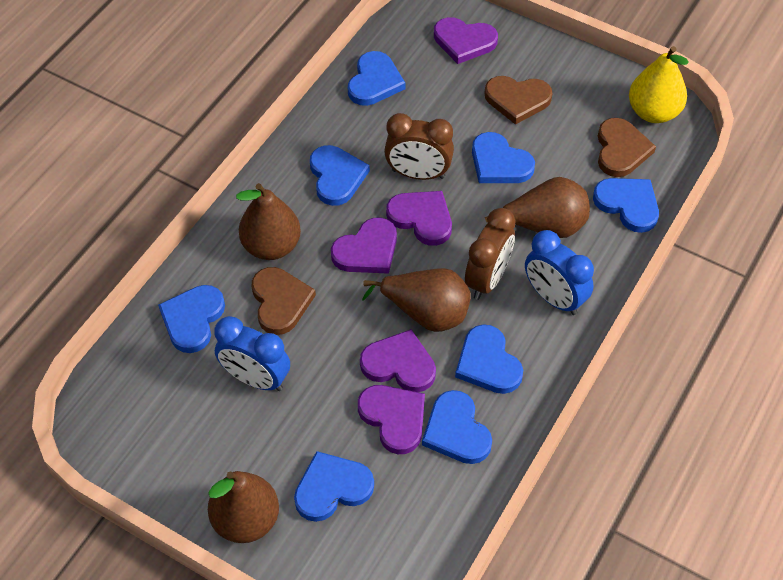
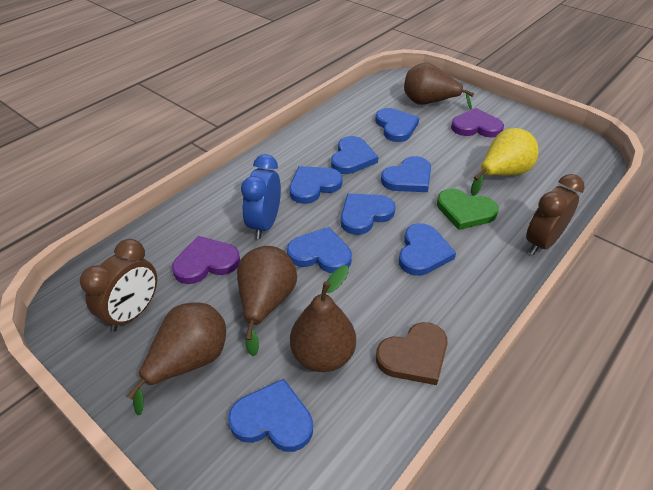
blue clock: 2 -> 1
brown heart: 3 -> 1
green heart: 0 -> 1
purple heart: 5 -> 2

